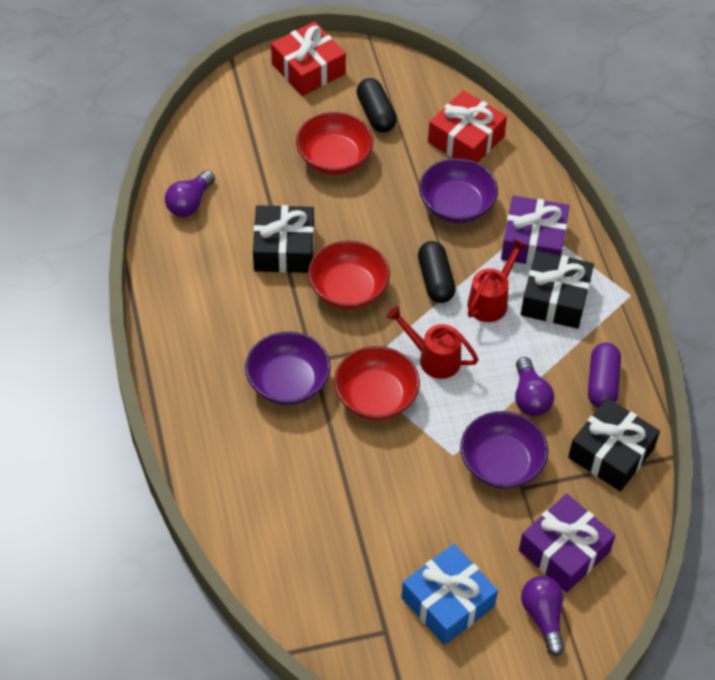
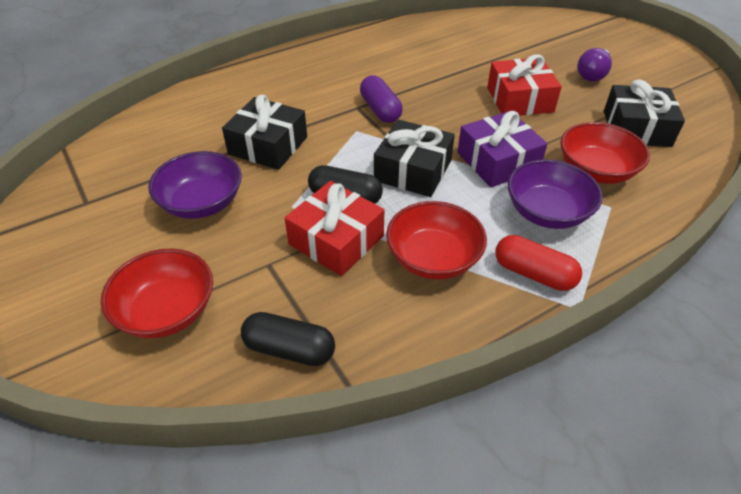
blue gift: 1 -> 0
purple bowl: 3 -> 2
purple gift: 2 -> 1
purple light bulb: 3 -> 1
red capsule: 0 -> 1
red watering can: 2 -> 0

